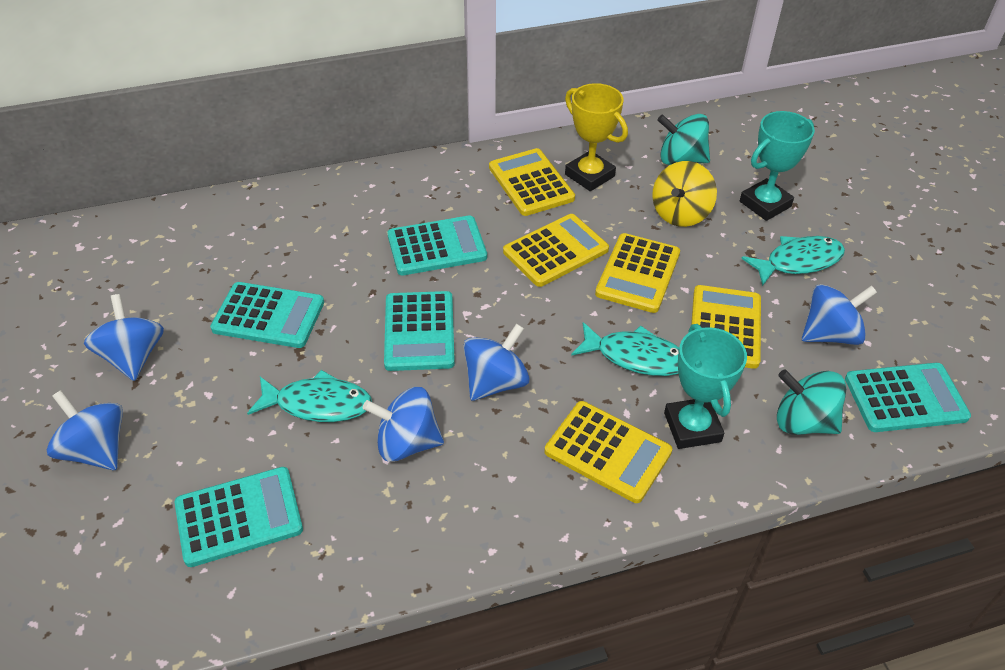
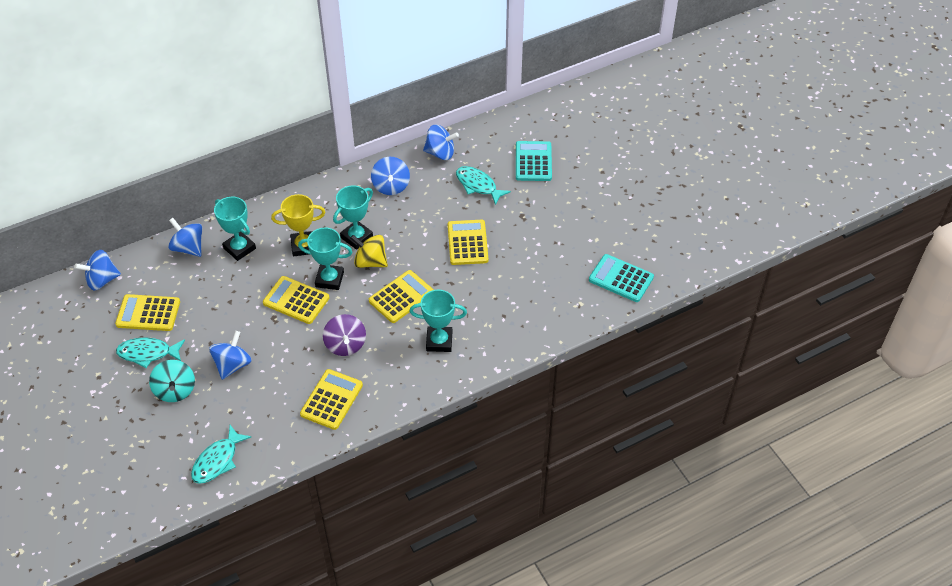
purple spinning top: 0 -> 1
turquoise calculator: 5 -> 2
turquoise spinning top: 2 -> 1
turquoise trophy: 2 -> 4

